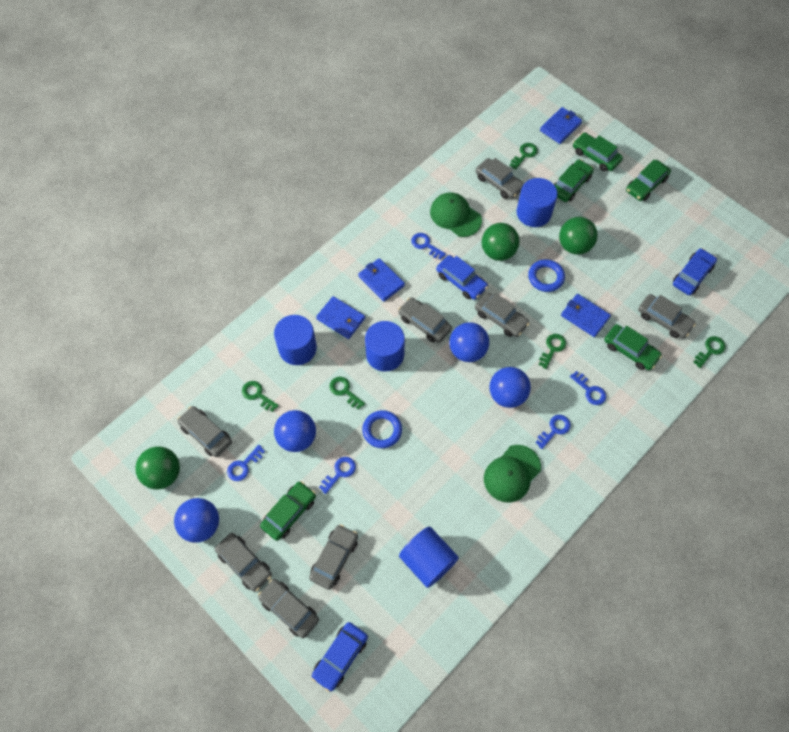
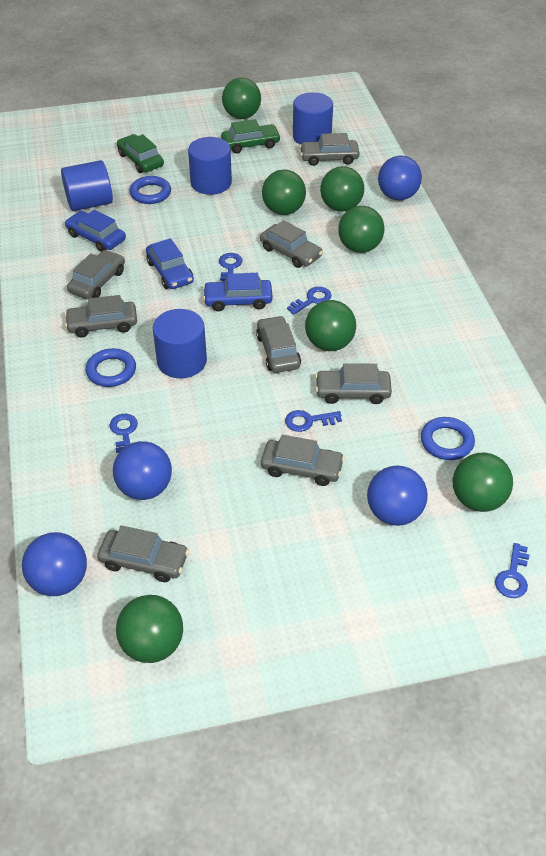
blue ring: 2 -> 3
blue wallet: 4 -> 0
green ball: 3 -> 7
green cap: 2 -> 0
green car: 5 -> 2
green key: 5 -> 0

